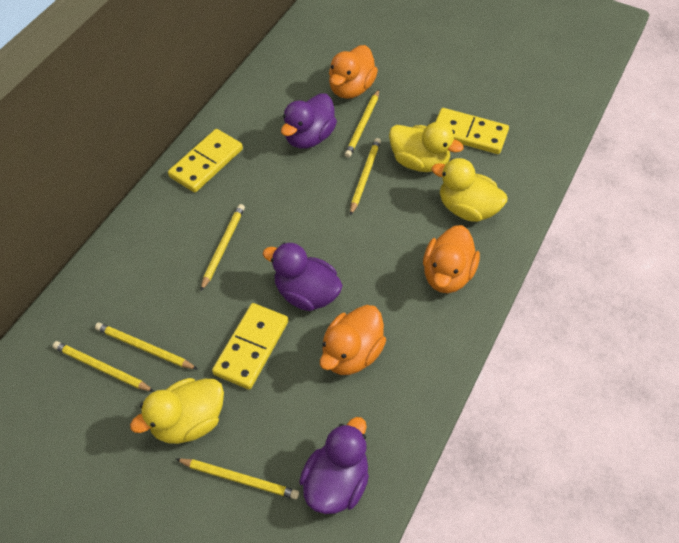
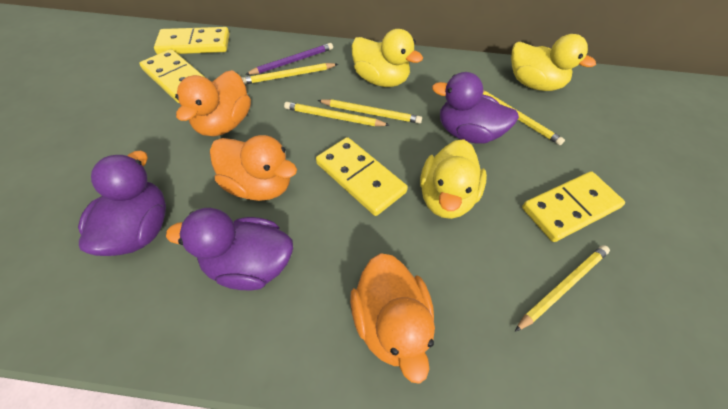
purple pencil: 0 -> 1
yellow domino: 3 -> 4
yellow pencil: 6 -> 5

